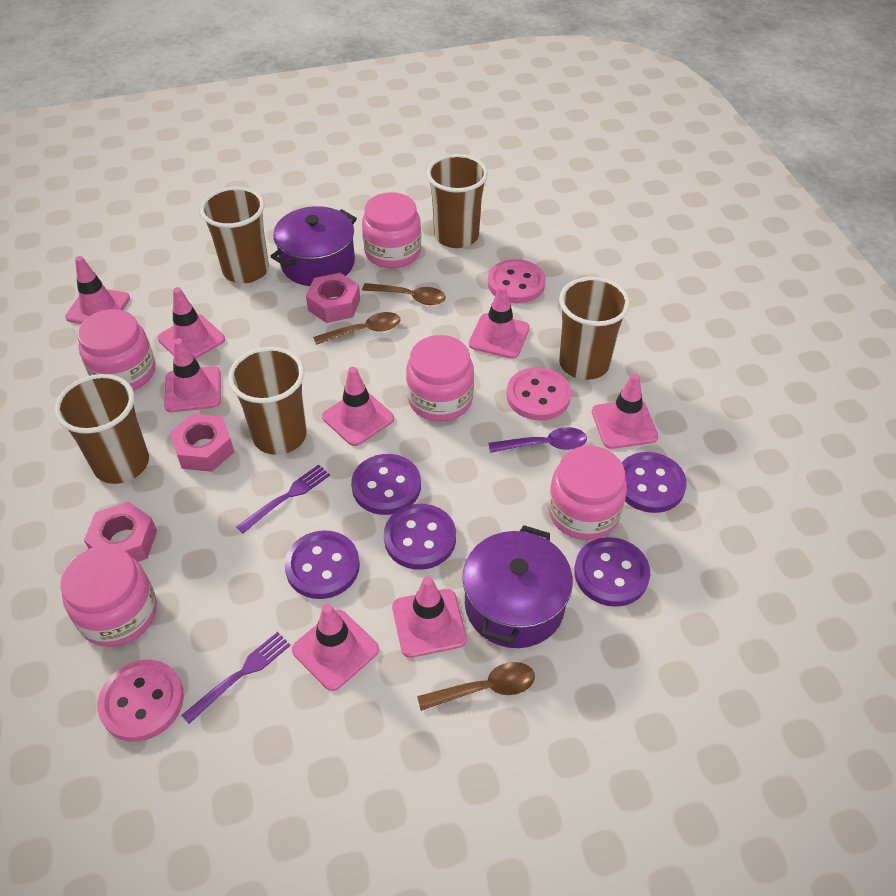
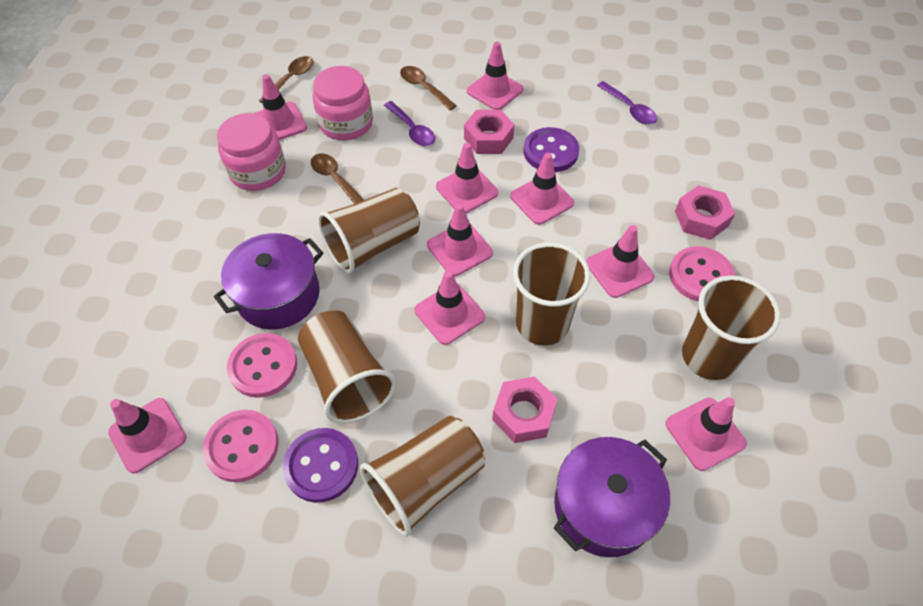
pink jar: 5 -> 2
pink traffic cone: 8 -> 9
purple button: 5 -> 2
purple fork: 2 -> 0
purple spoon: 1 -> 2

